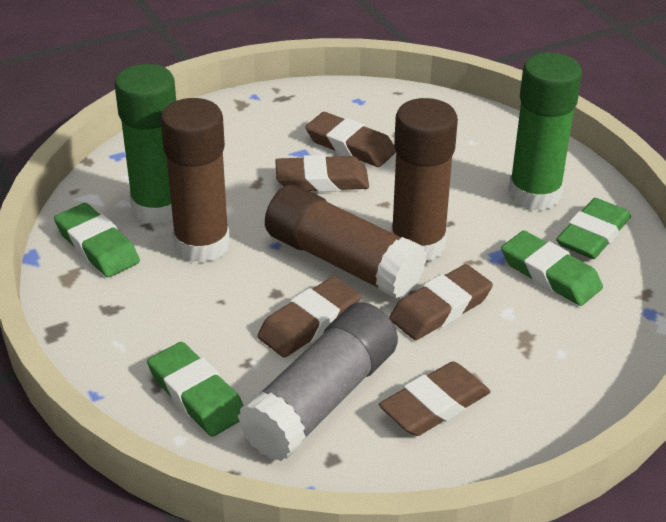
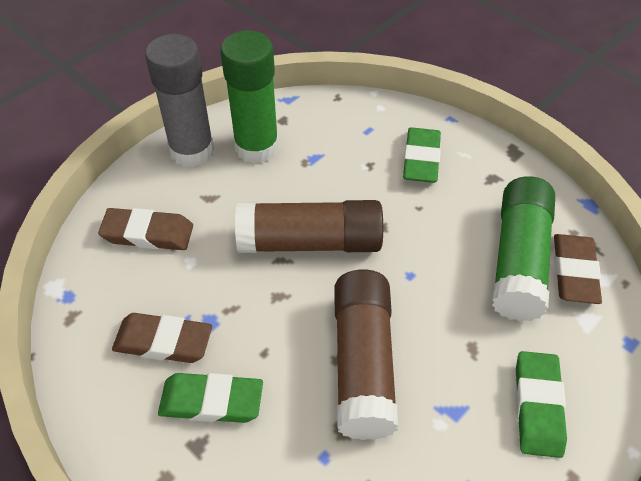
brown eraser: 5 -> 3
brown glue stick: 3 -> 2
green eraser: 4 -> 3

